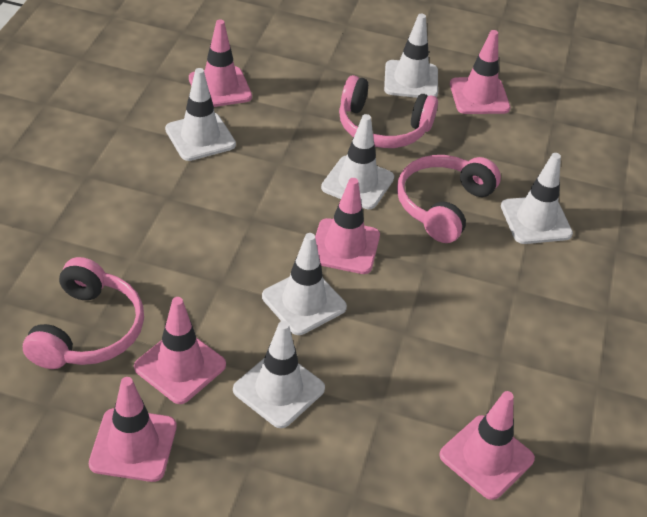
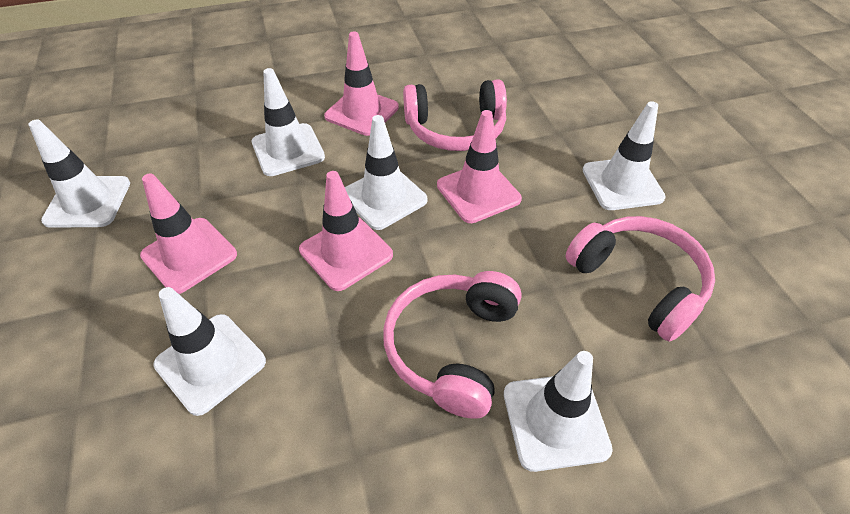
pink traffic cone: 6 -> 4

